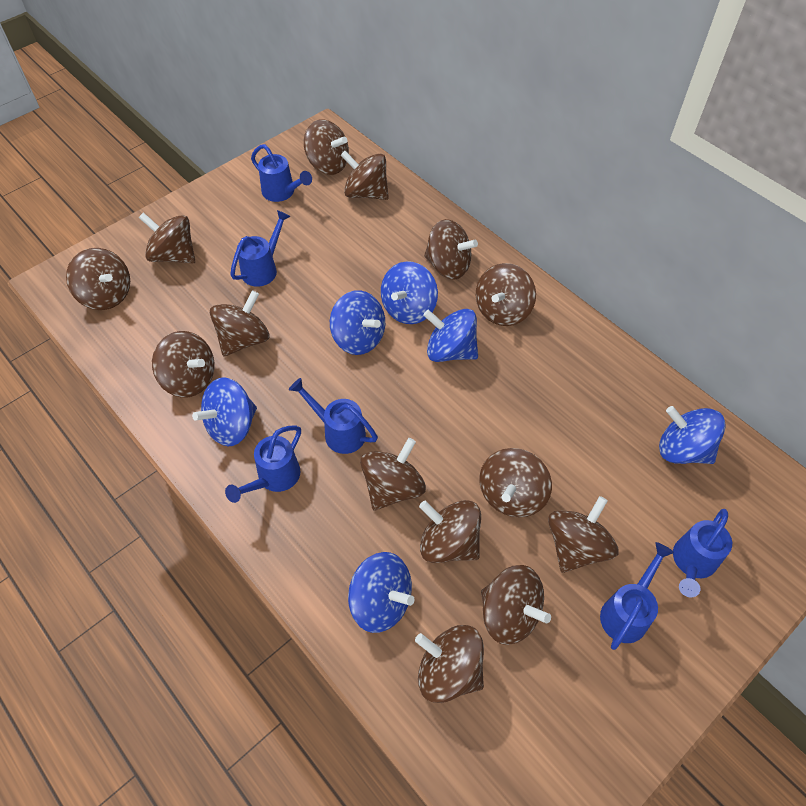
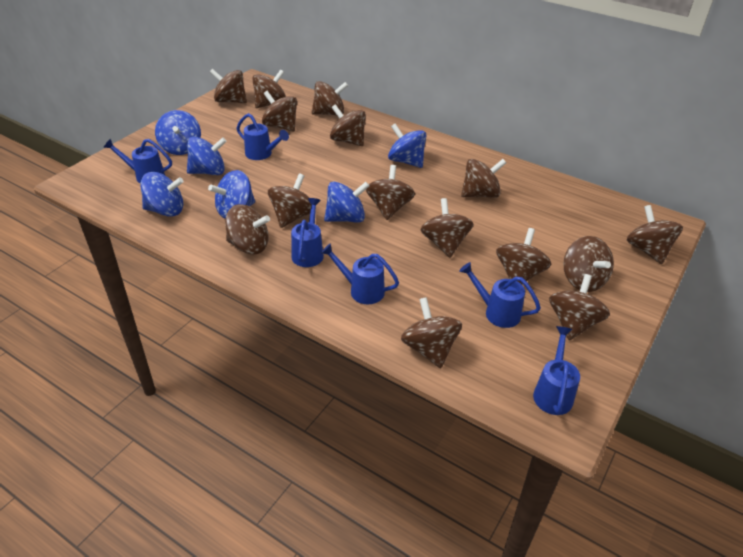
brown spinning top: 14 -> 15

